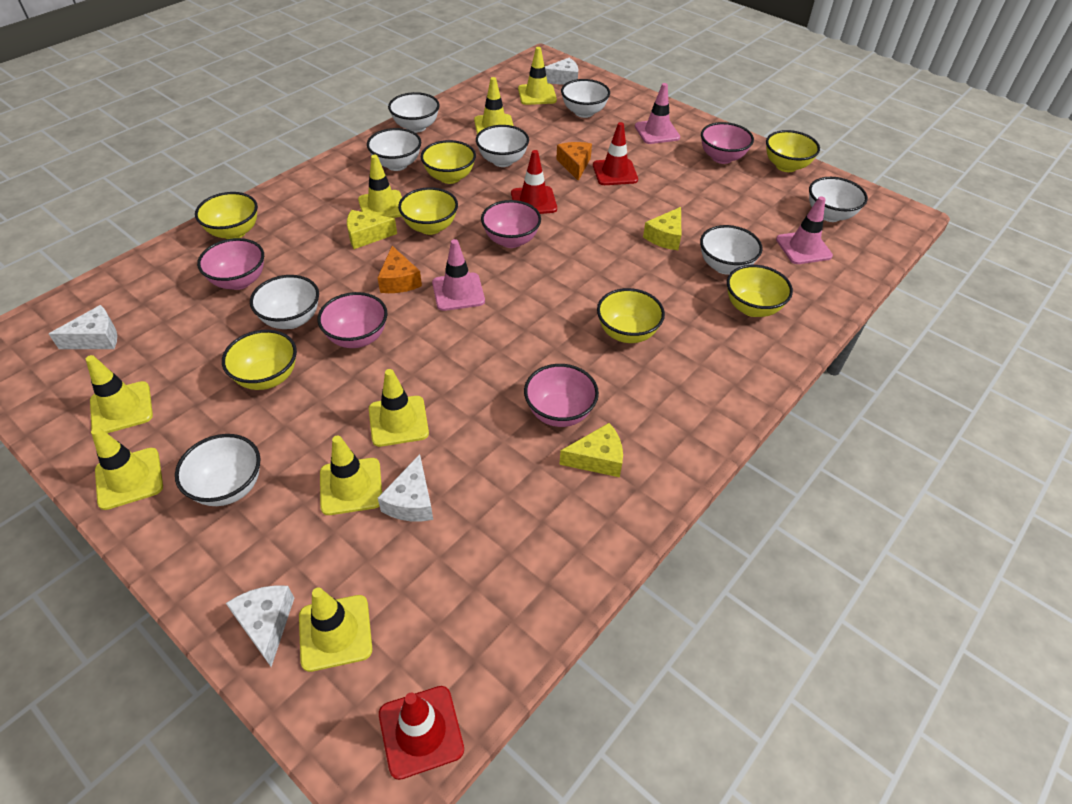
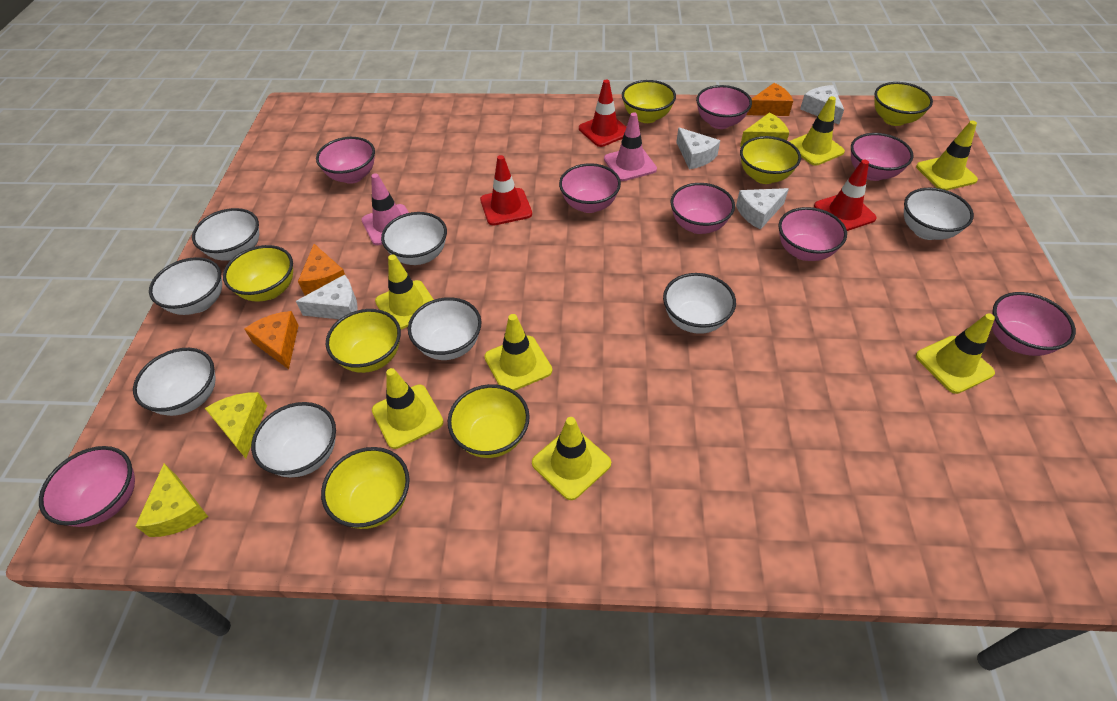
orange cheese: 2 -> 3
pink bowl: 5 -> 8
pink traffic cone: 3 -> 2
yellow traffic cone: 8 -> 7

